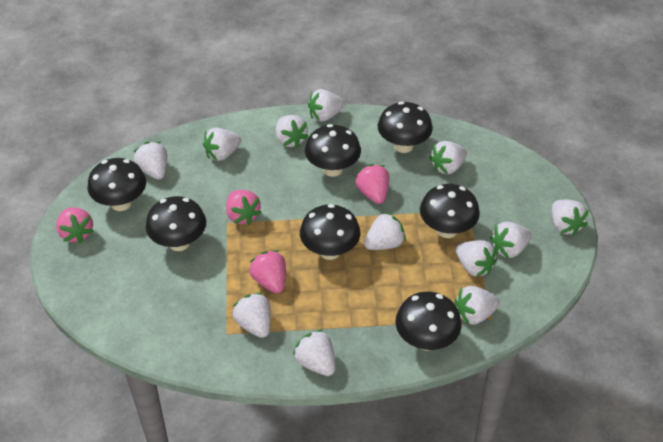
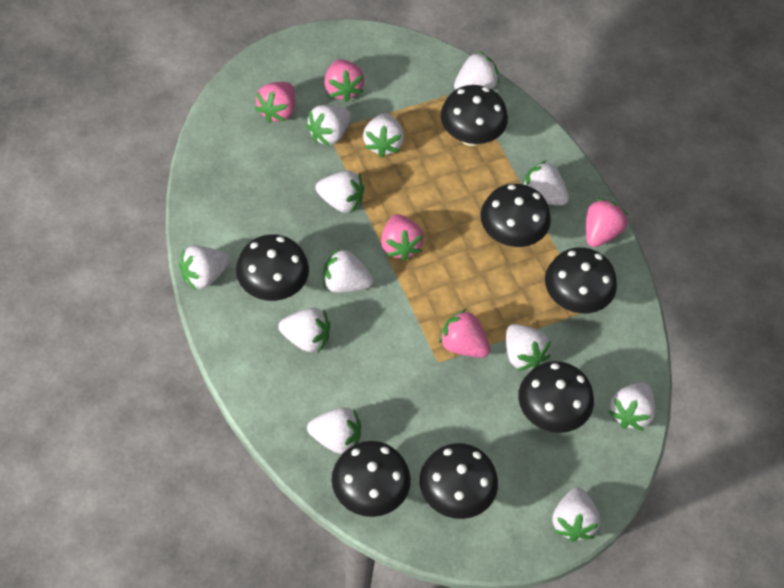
pink strawberry: 4 -> 5

